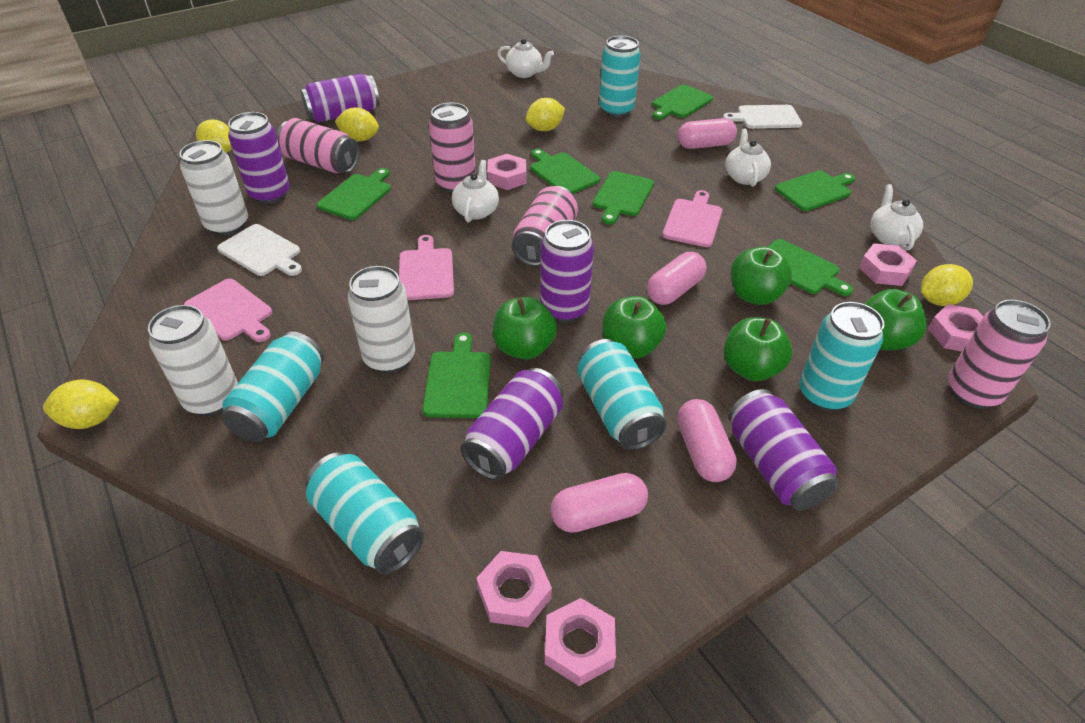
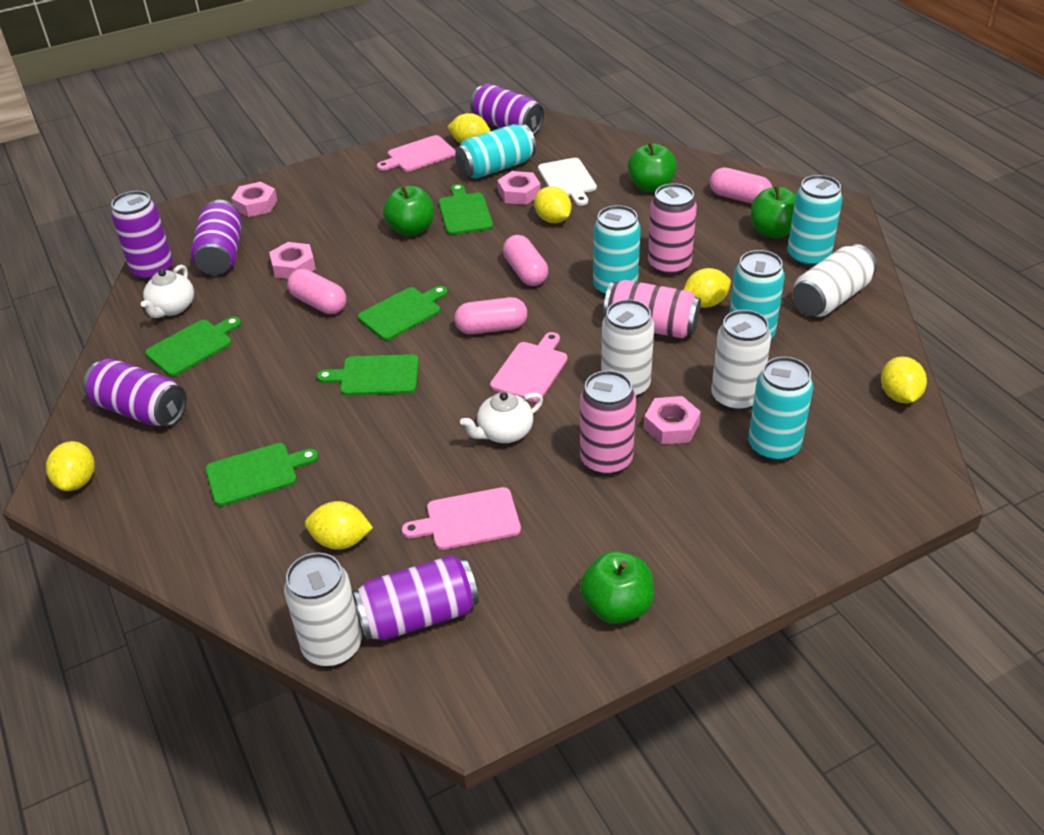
green apple: 5 -> 4
green cutting board: 7 -> 5
pink can: 4 -> 3
pink nut: 5 -> 4
white can: 3 -> 4
white cutting board: 2 -> 1
white teapot: 4 -> 2
yellow lemon: 5 -> 6

